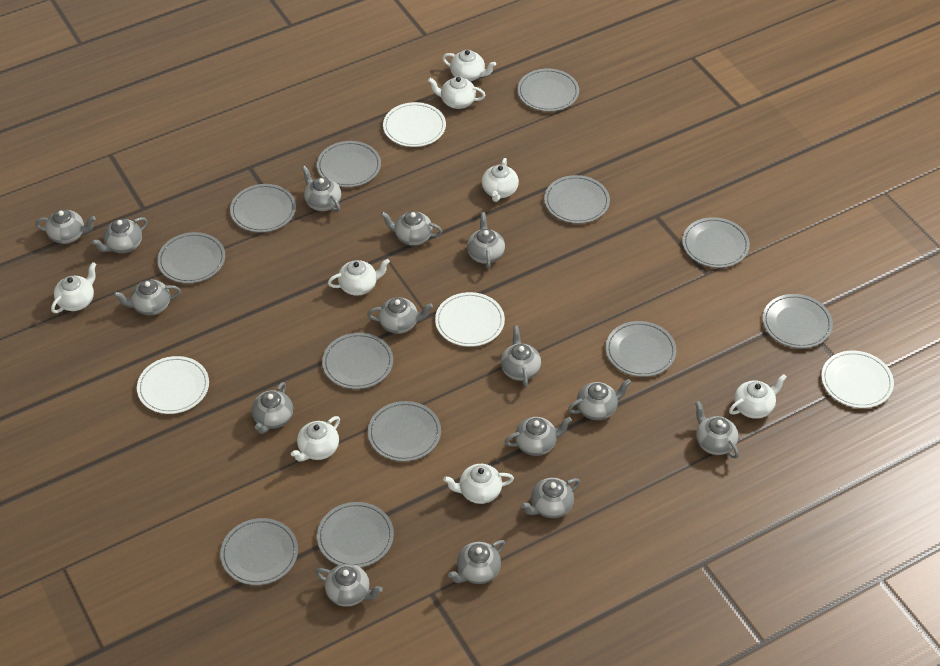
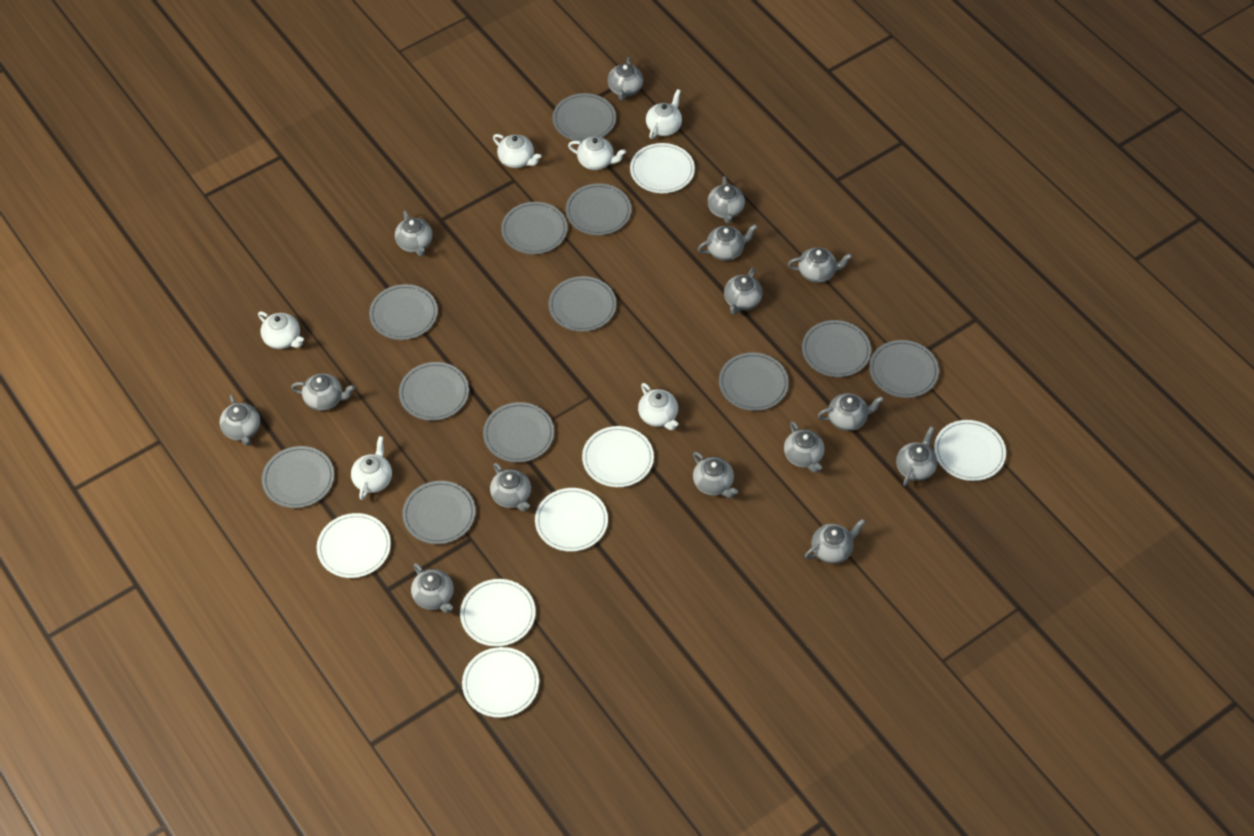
white plate: 4 -> 7
white teapot: 8 -> 6

